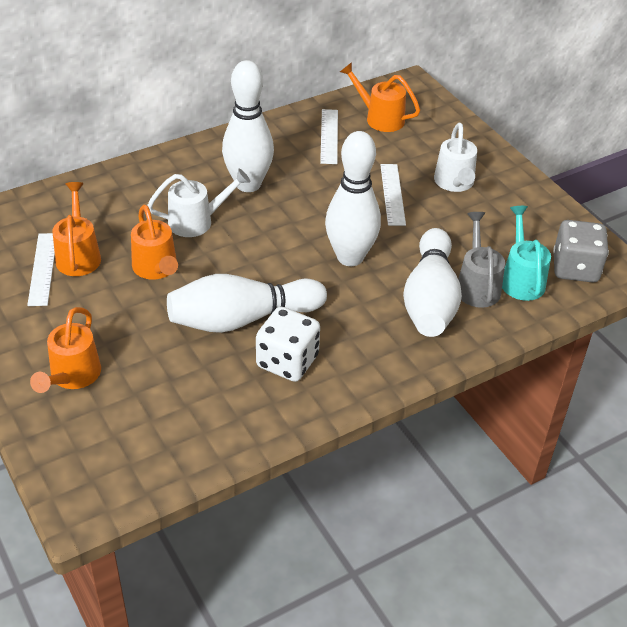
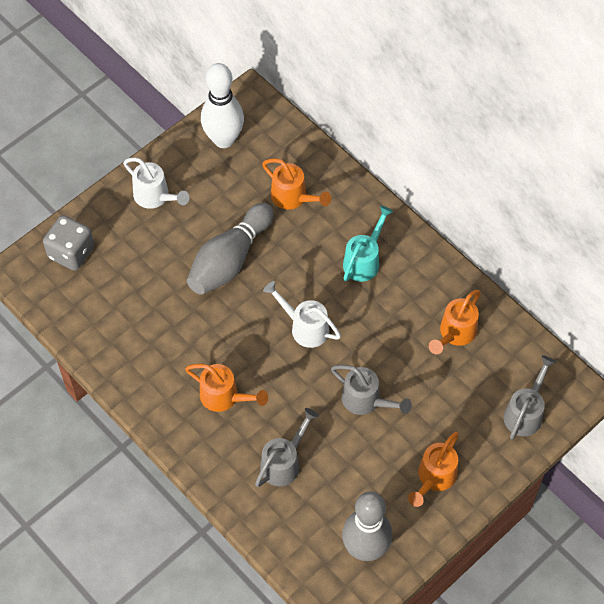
grey bowling pin: 0 -> 2
grey watering can: 1 -> 3
white bowling pin: 4 -> 1
white dice: 1 -> 0
white ruler: 3 -> 0

